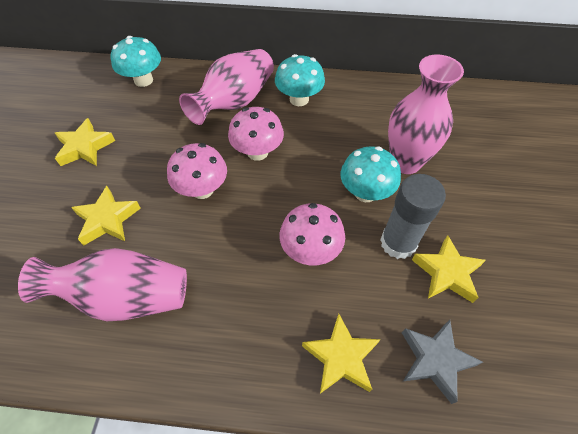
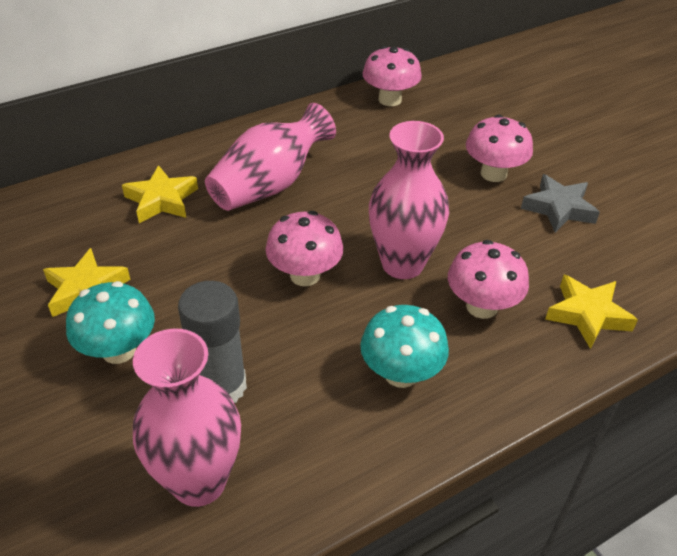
pink mushroom: 3 -> 4
turquoise mushroom: 3 -> 2
yellow star: 4 -> 3

